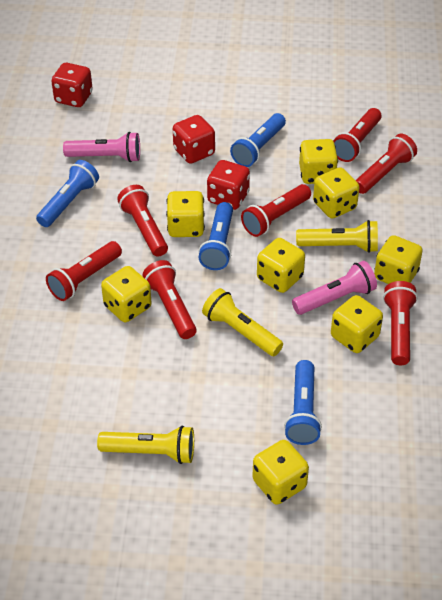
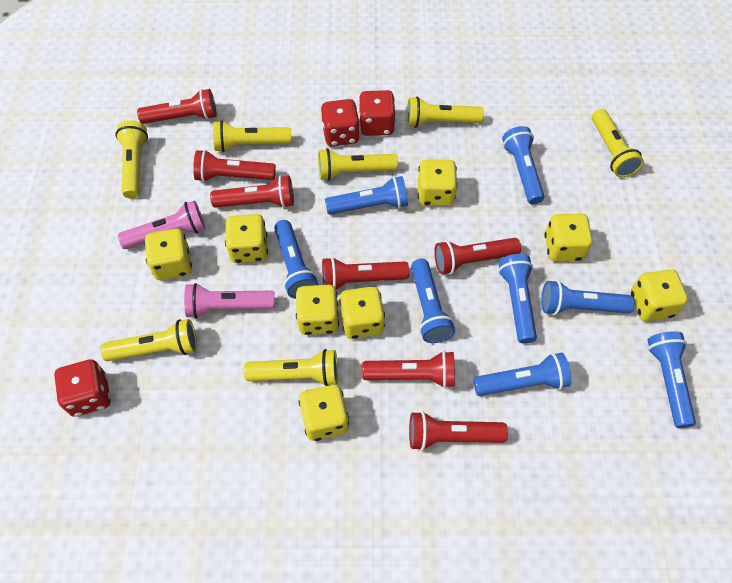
blue flashlight: 4 -> 8
yellow flashlight: 3 -> 7

